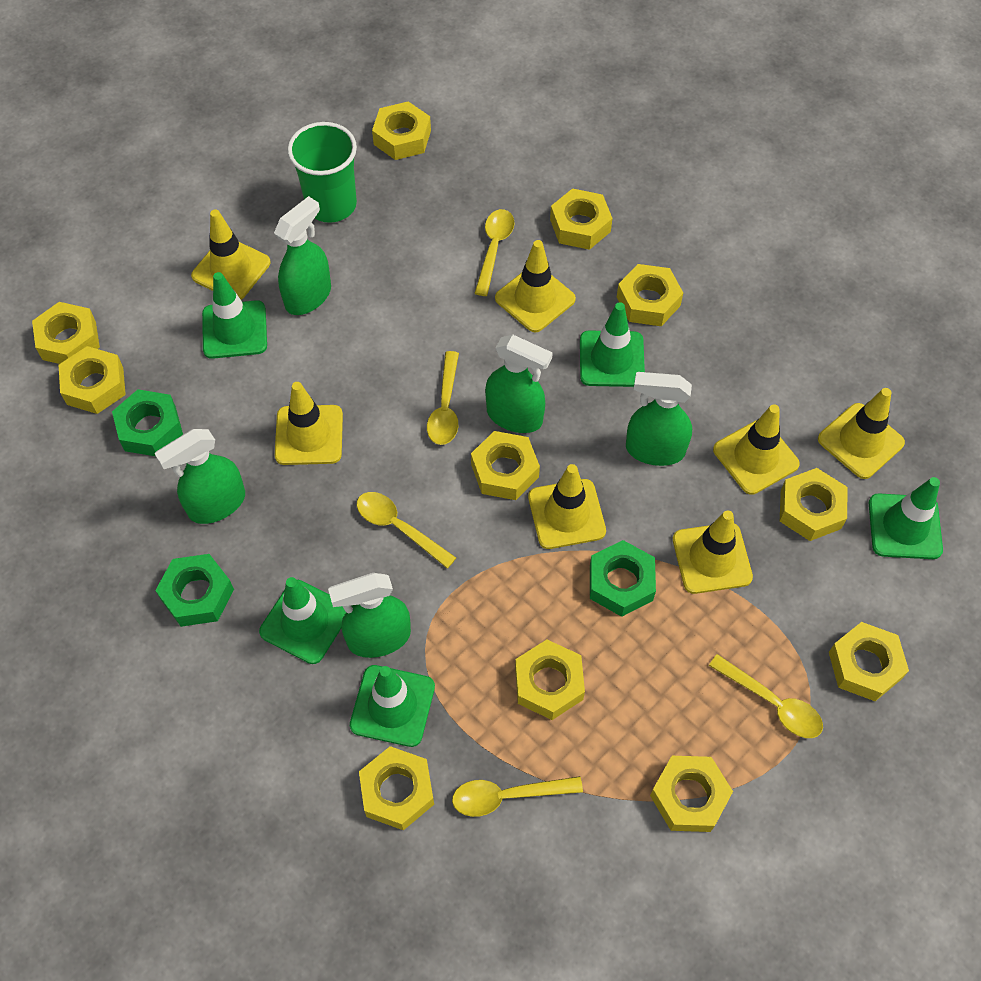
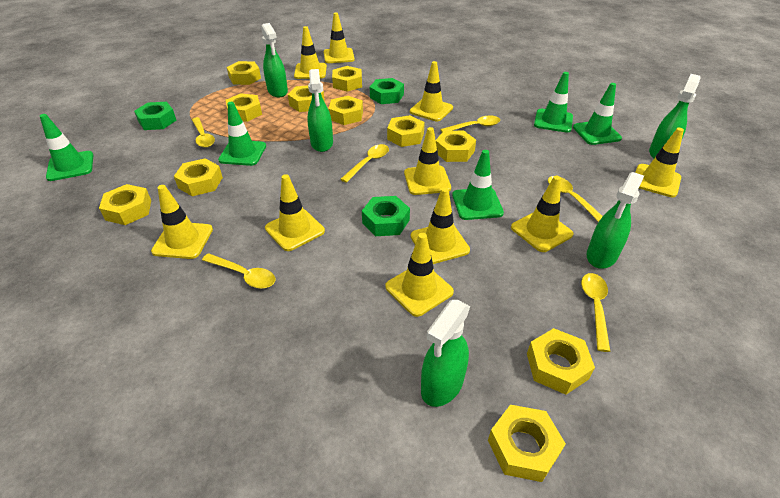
green cup: 1 -> 0
yellow spoon: 5 -> 6
yellow traffic cone: 7 -> 10

